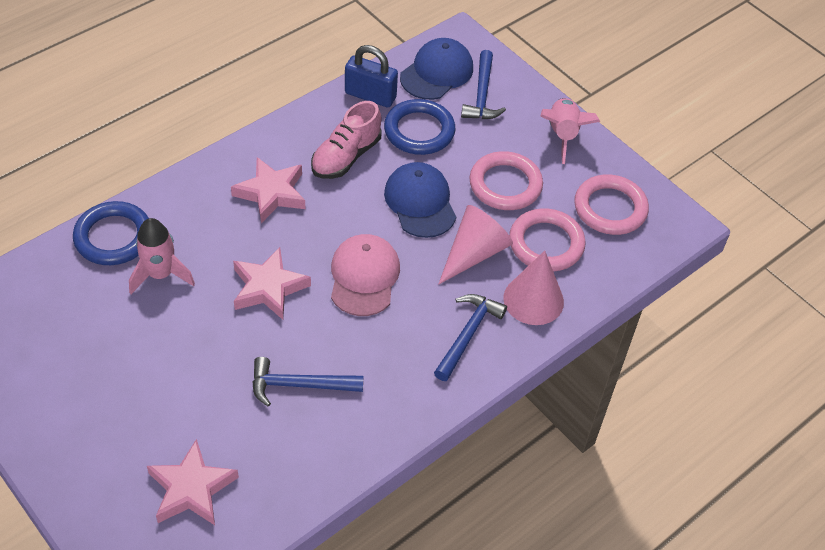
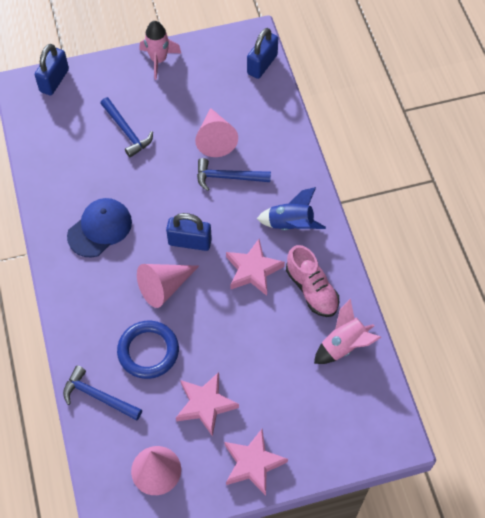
blue cap: 2 -> 1
blue padlock: 1 -> 3
blue ring: 2 -> 1
blue rocket: 0 -> 1
pink cap: 1 -> 0
pink cone: 2 -> 3
pink ring: 3 -> 0

